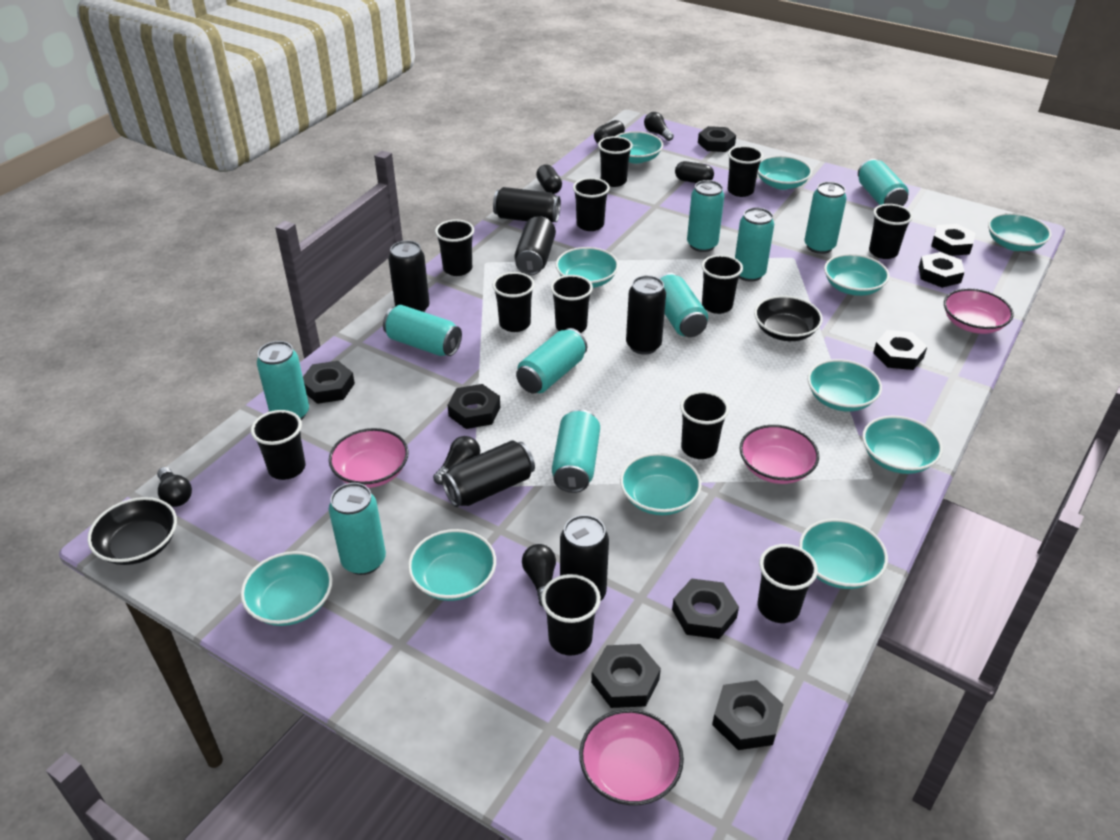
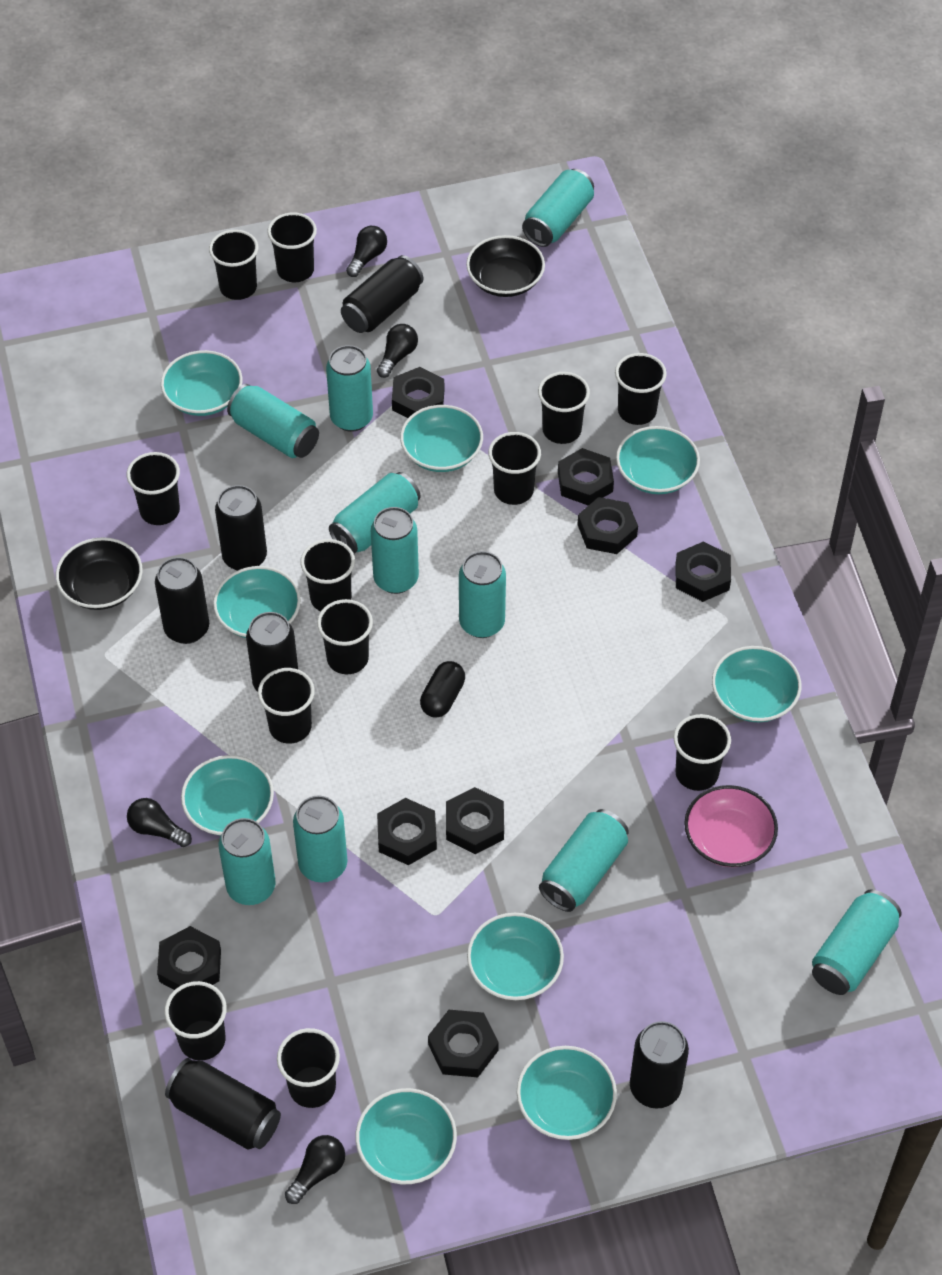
black capsule: 3 -> 1
black nut: 9 -> 8
pink bowl: 4 -> 1
turquoise bowl: 11 -> 9

